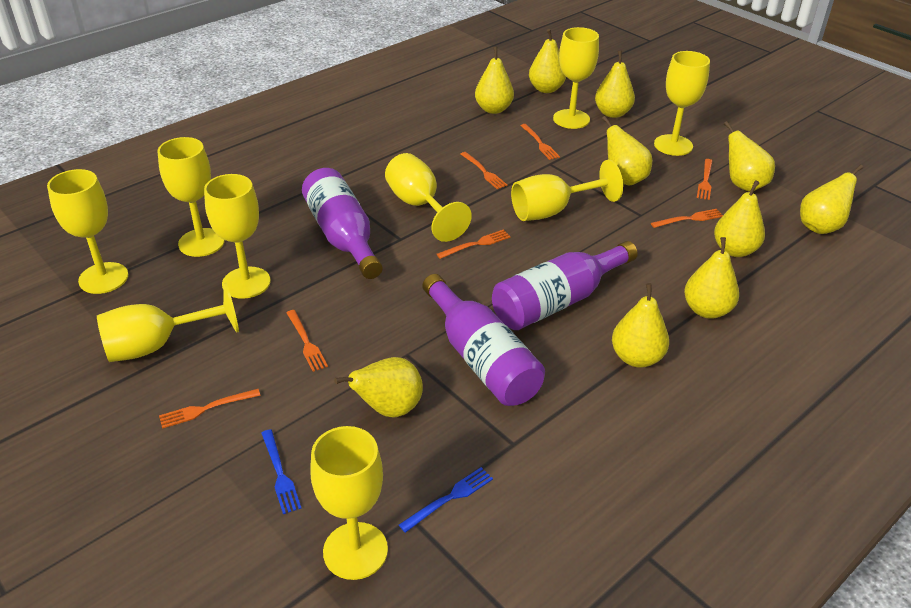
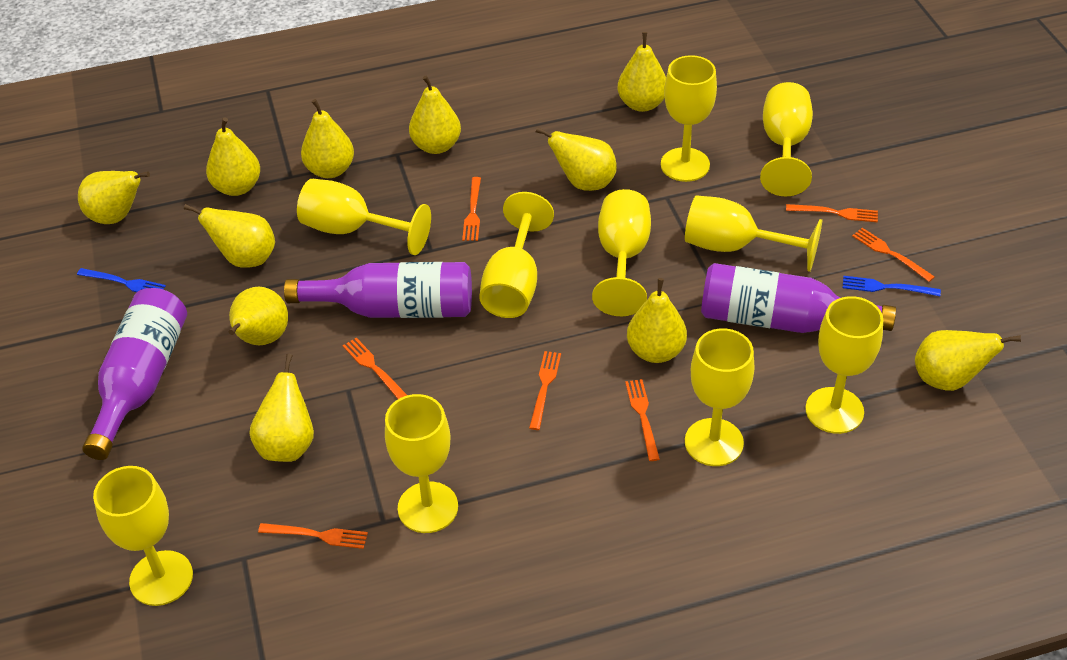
yellow goblet: 9 -> 10
yellow pear: 10 -> 11

